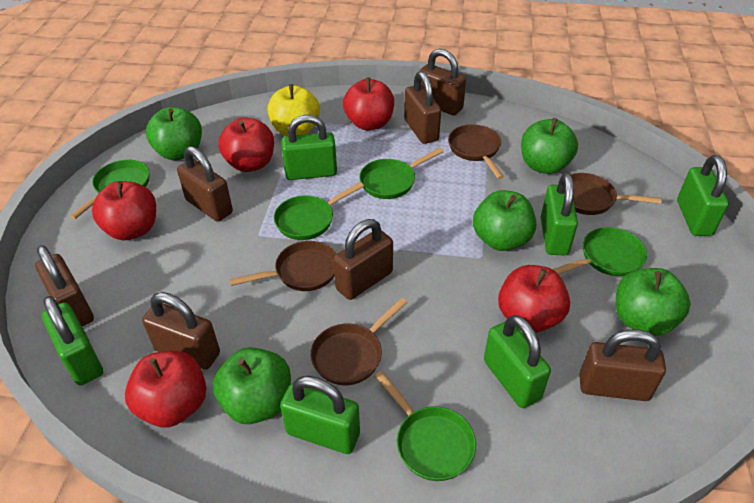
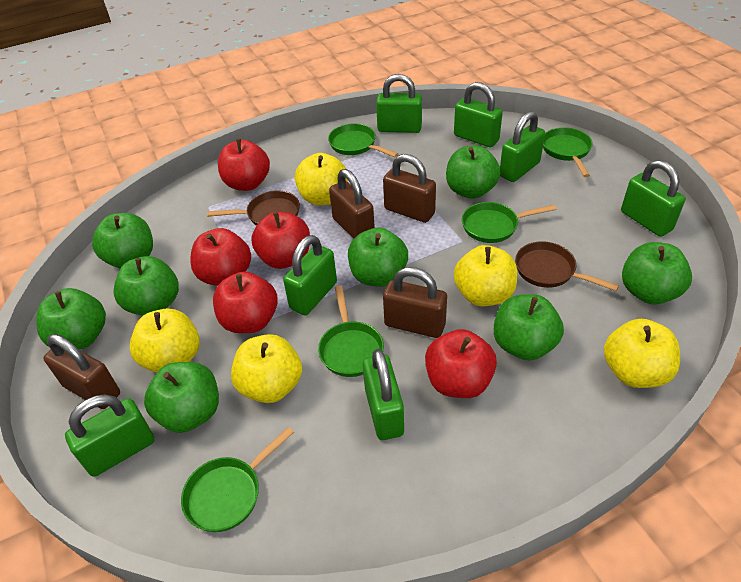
brown padlock: 7 -> 4
brown pan: 4 -> 2
green apple: 5 -> 8
green padlock: 6 -> 7
yellow apple: 1 -> 5

